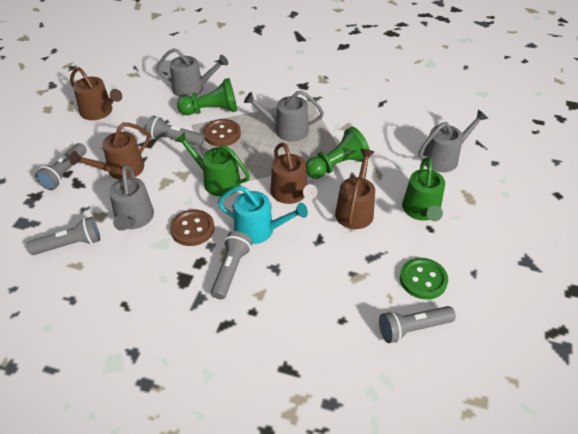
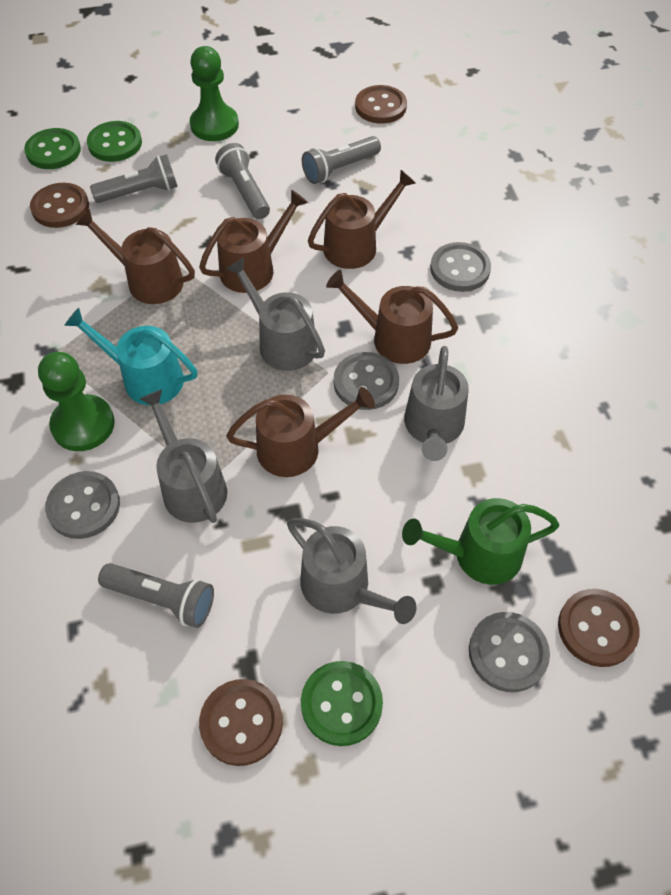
brown button: 2 -> 4
brown watering can: 4 -> 5
green button: 1 -> 3
green watering can: 2 -> 1
grey button: 0 -> 4
grey flashlight: 5 -> 4

